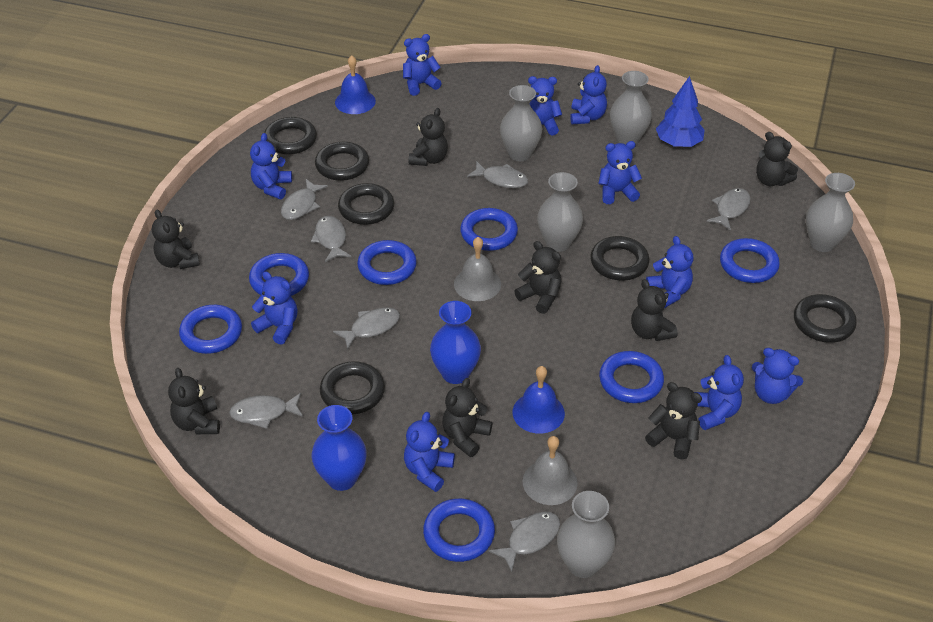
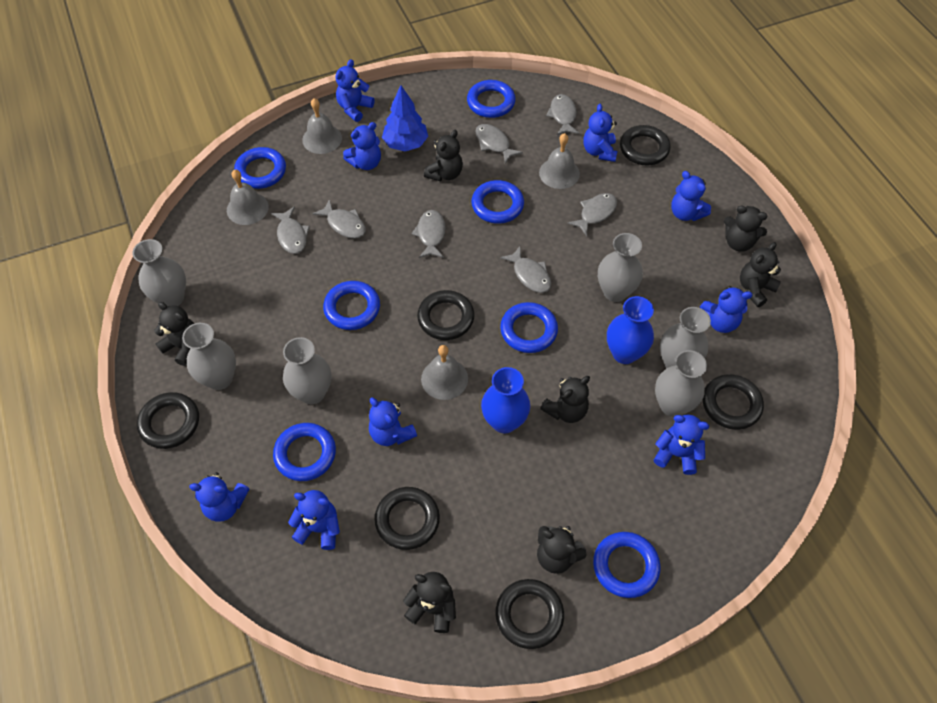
black teddy bear: 8 -> 7
blue bell: 2 -> 0
blue teddy bear: 10 -> 9
grey bell: 2 -> 4
grey vase: 5 -> 6

